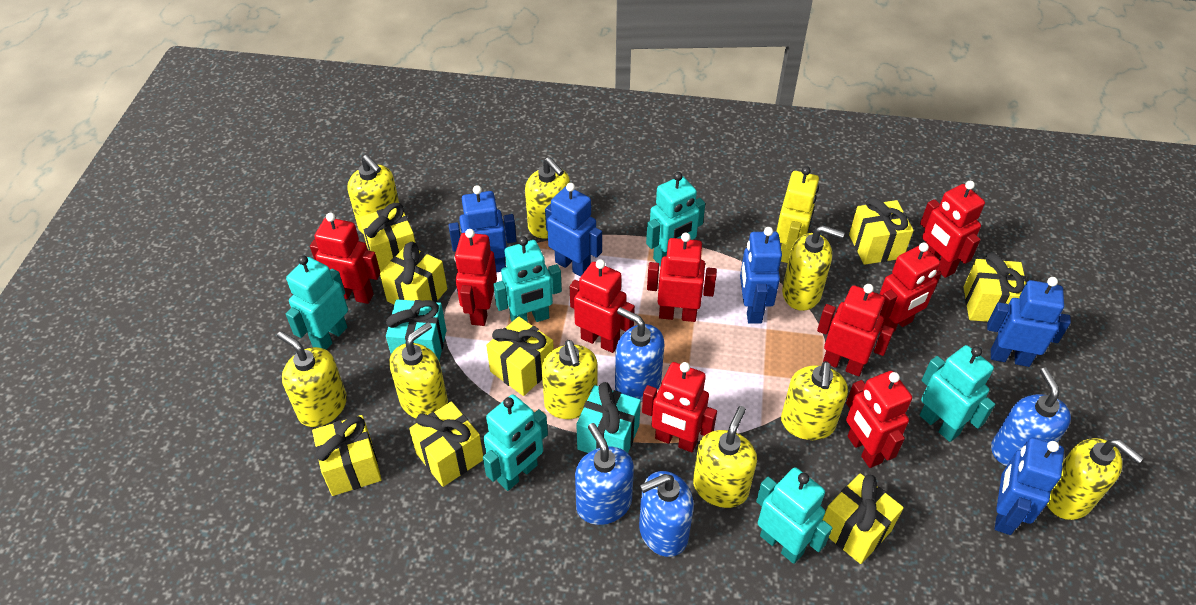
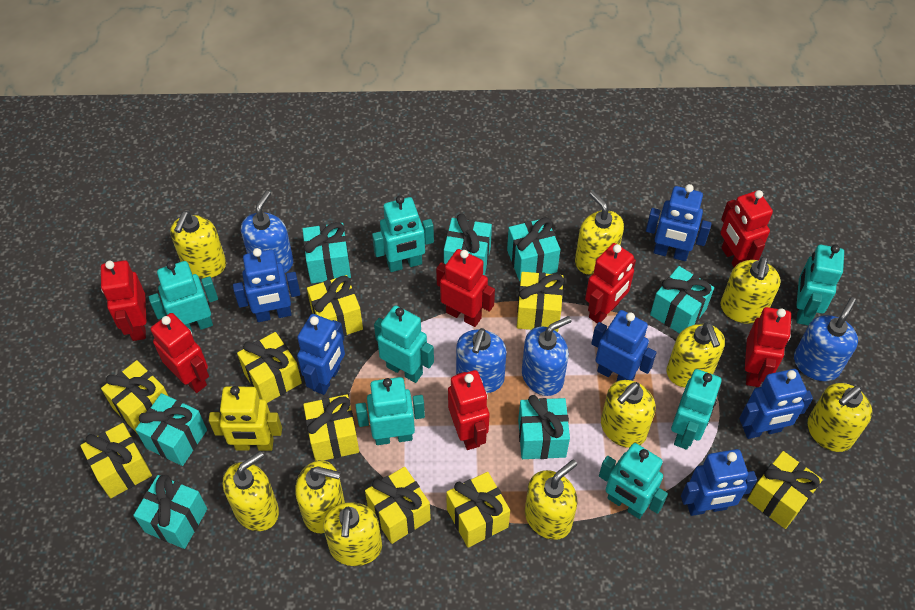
blue robot: 5 -> 6
red robot: 9 -> 7
turquoise gift: 2 -> 7
turquoise robot: 6 -> 7
yellow gift: 8 -> 9
yellow soap dispenser: 9 -> 10

